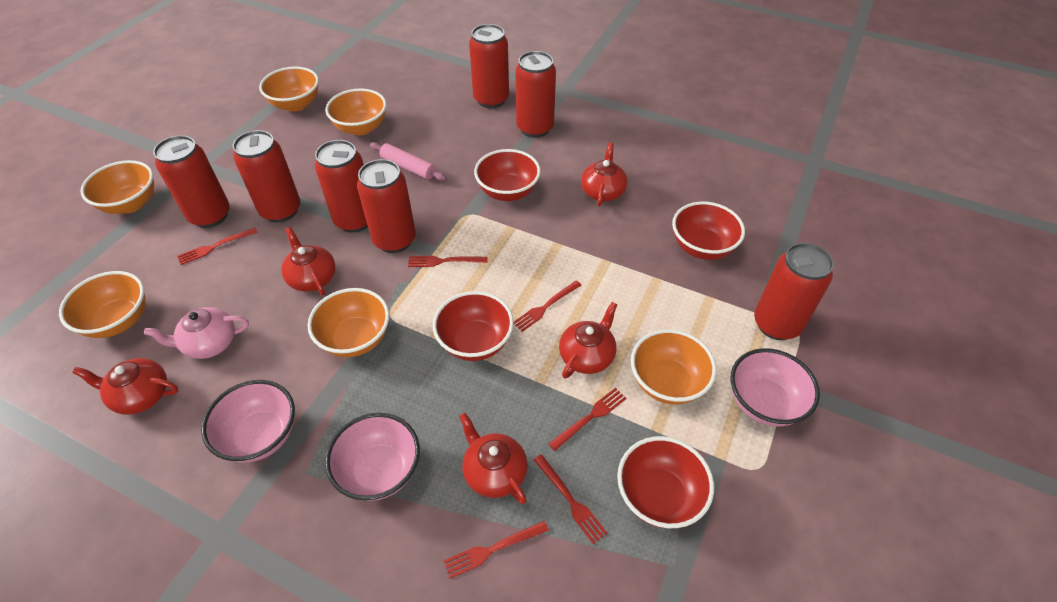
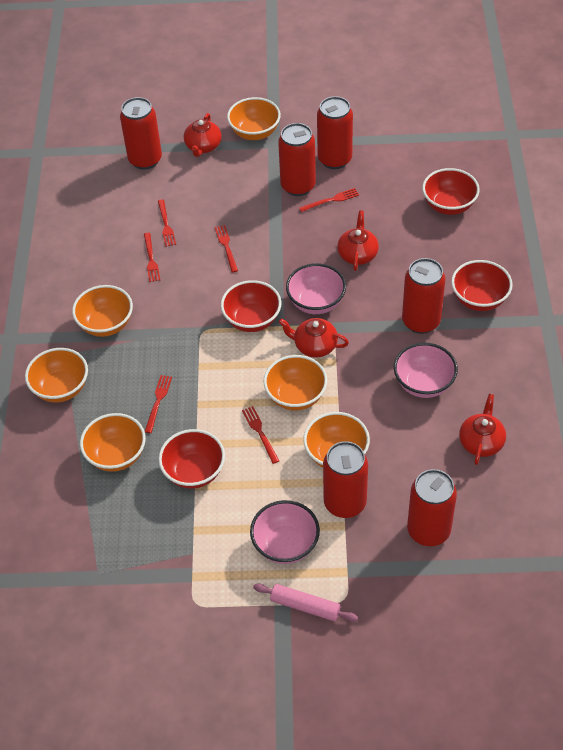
pink teapot: 1 -> 0
red can: 7 -> 6
red teapot: 5 -> 4

